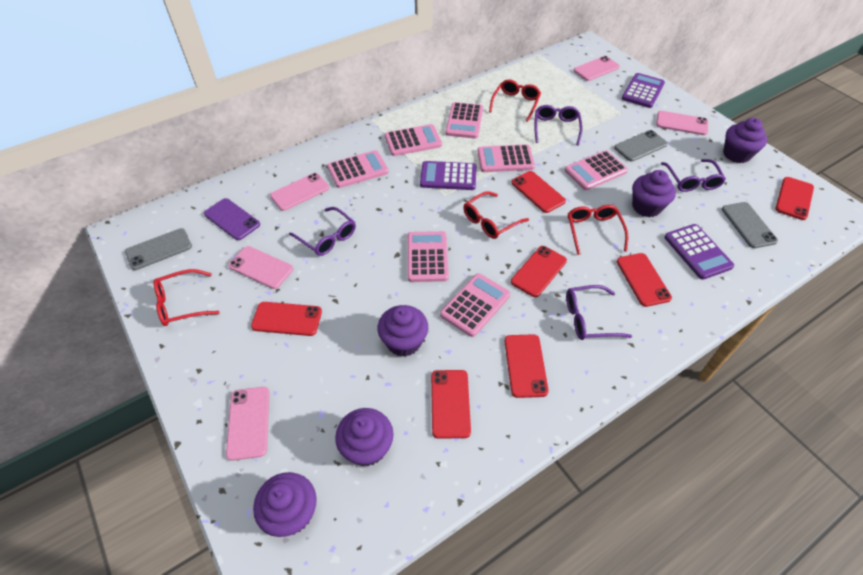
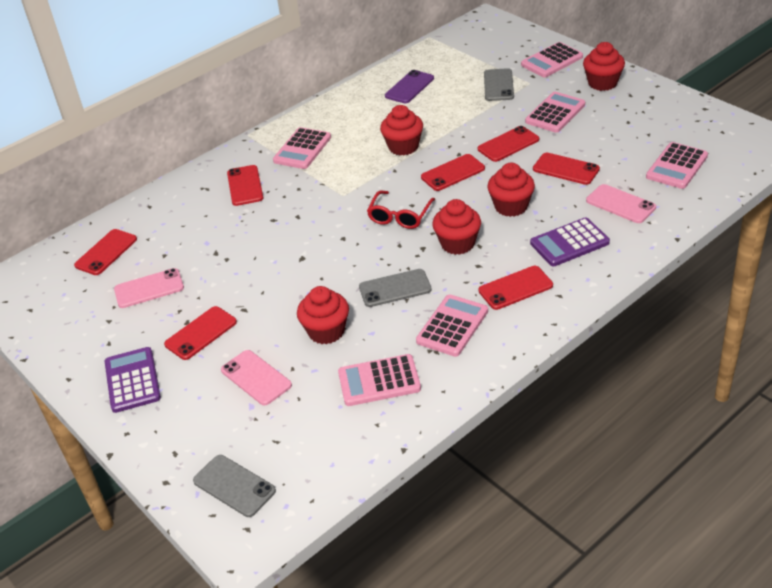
pink calculator: 7 -> 6
pink phone: 5 -> 3
purple calculator: 3 -> 2
purple cupcake: 5 -> 0
purple glasses: 4 -> 0
red cupcake: 0 -> 5
red glasses: 4 -> 1

